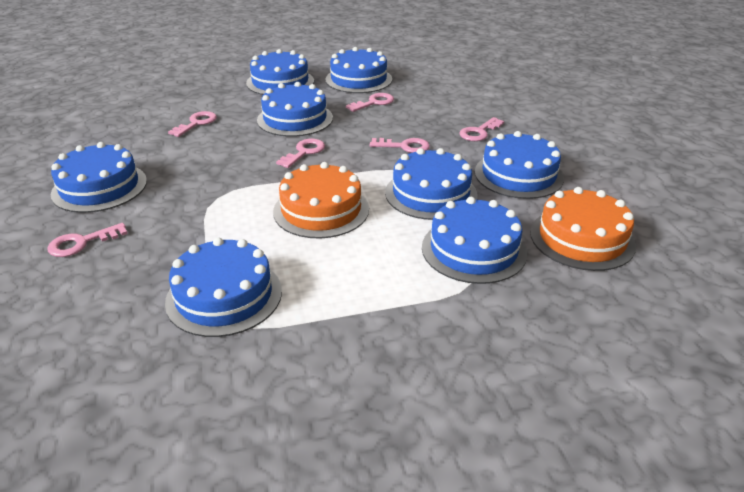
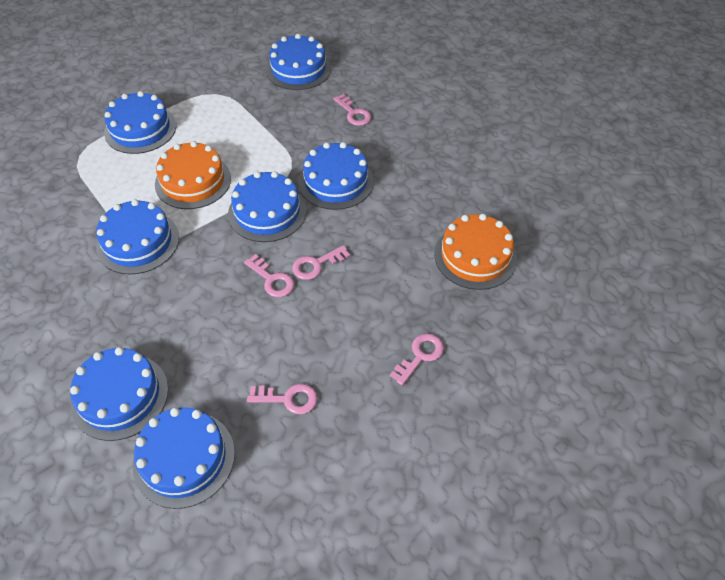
blue cake: 8 -> 7
pink key: 6 -> 5

